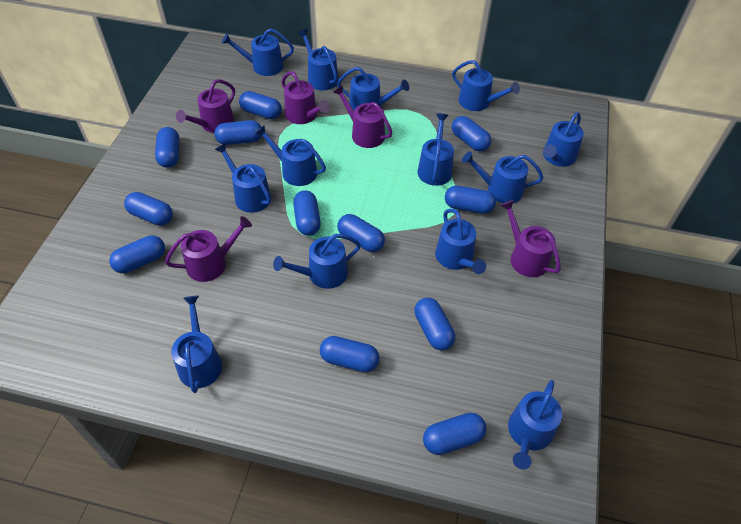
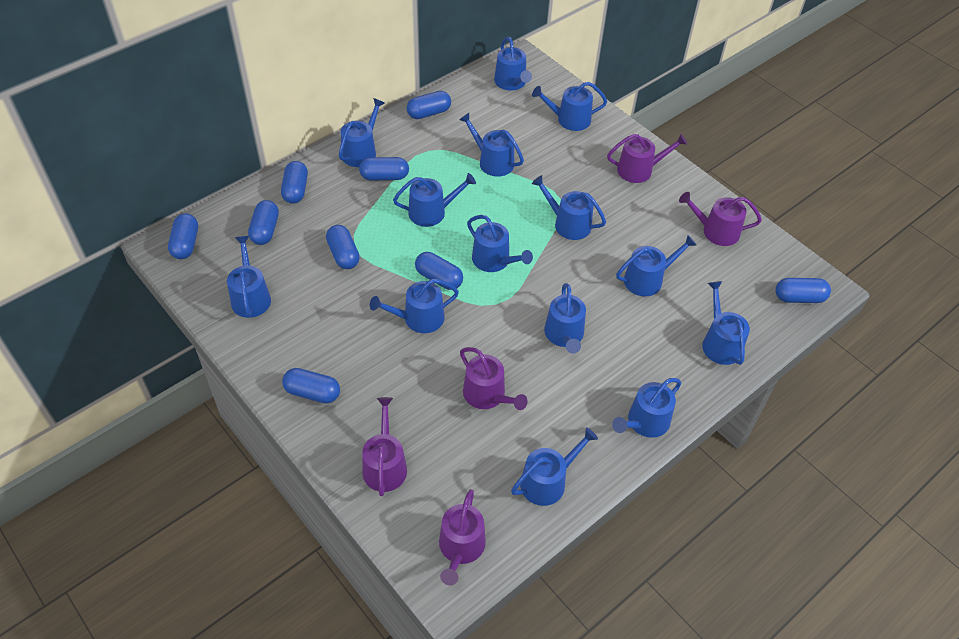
blue capsule: 12 -> 9
blue watering can: 13 -> 14

